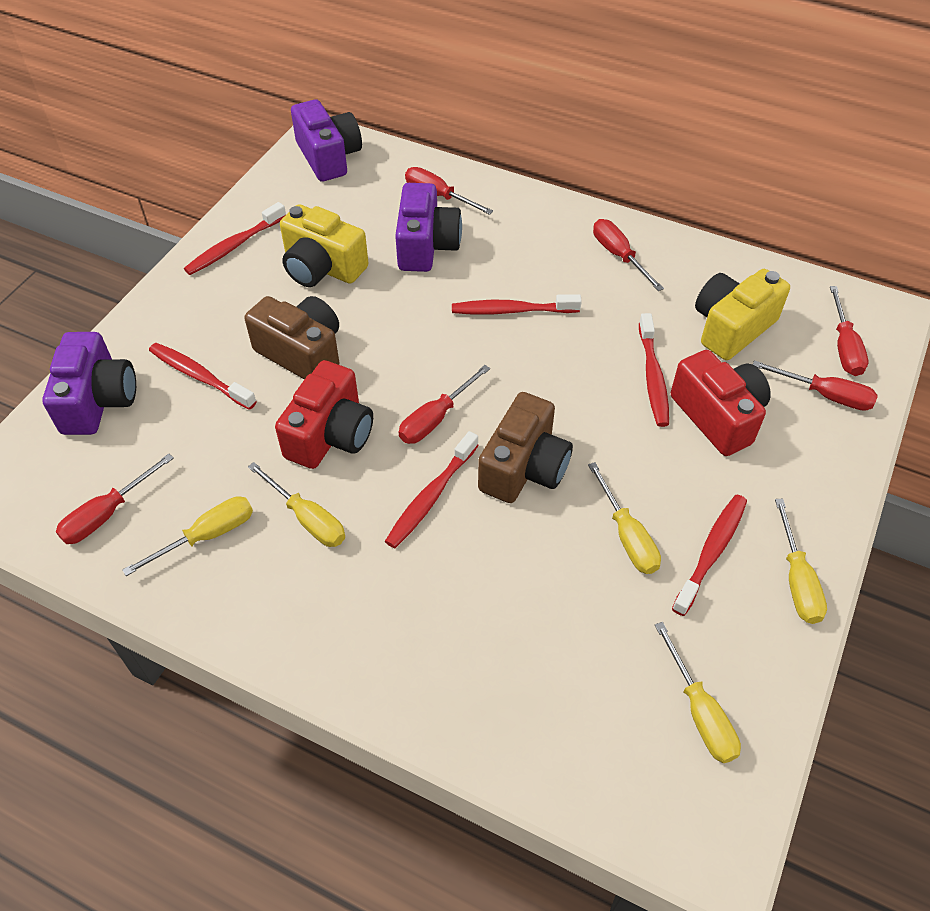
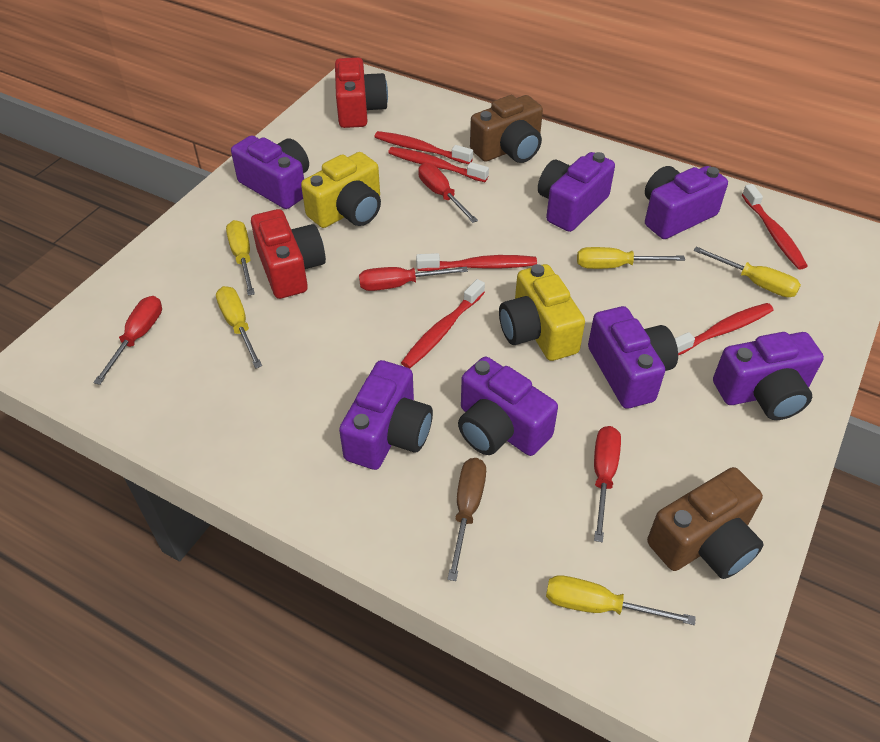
brown screwdriver: 0 -> 1
purple camera: 3 -> 7
red screwdriver: 6 -> 4

